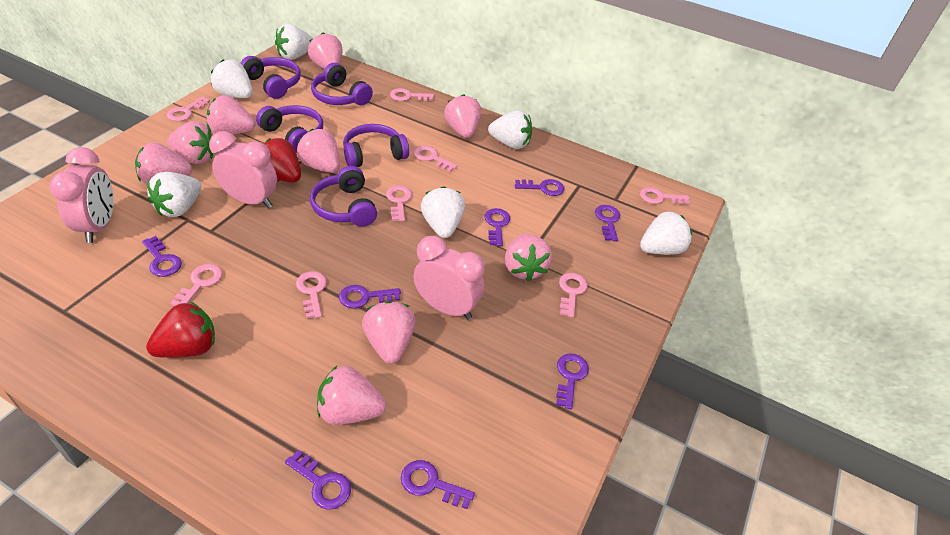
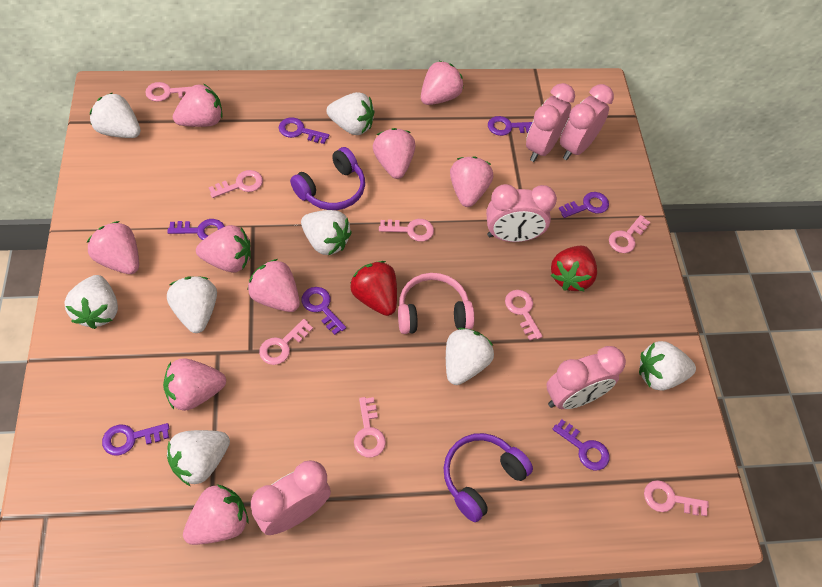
pink clock: 3 -> 5
pink headphones: 0 -> 1
purple headphones: 5 -> 2
purple key: 8 -> 7
white strawberry: 6 -> 8

